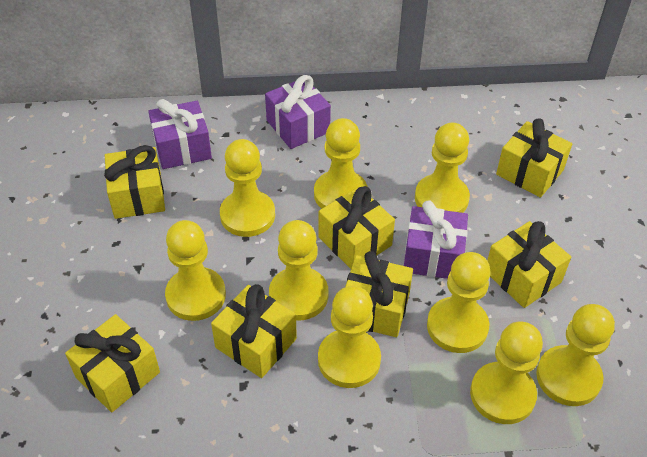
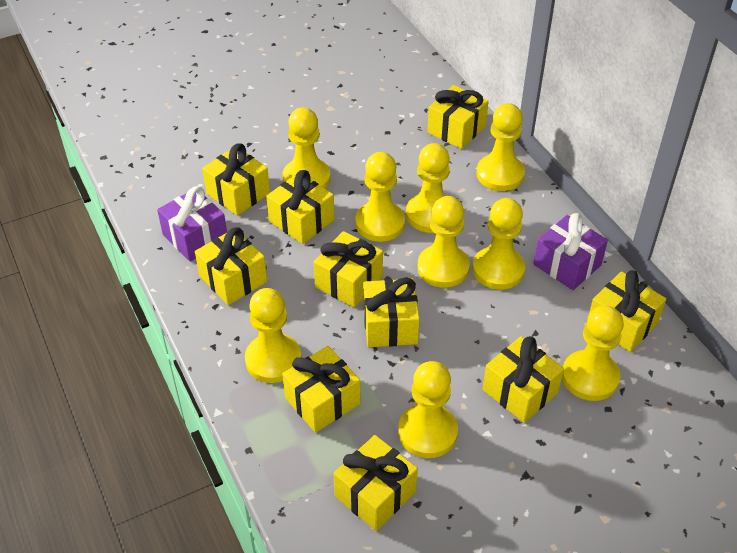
purple gift: 3 -> 2
yellow gift: 7 -> 10

